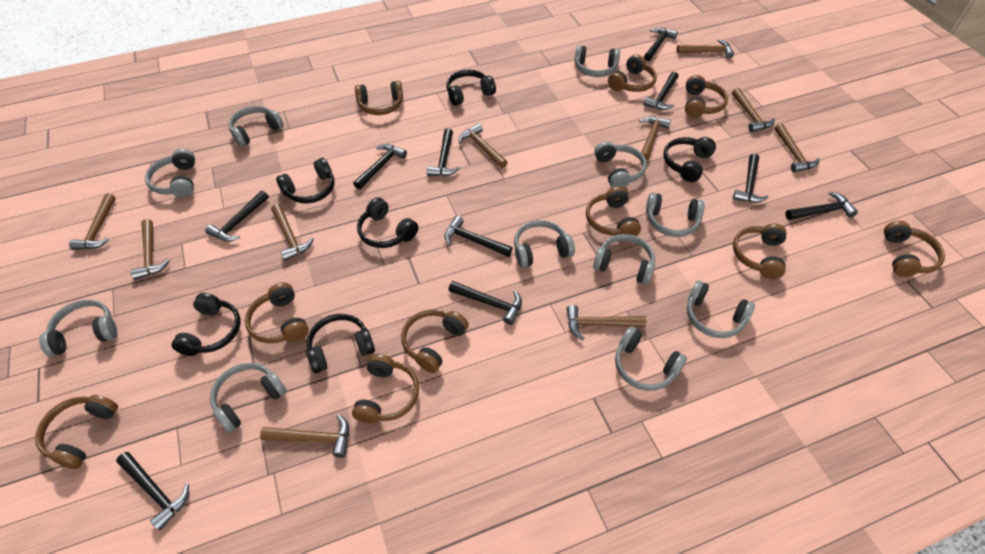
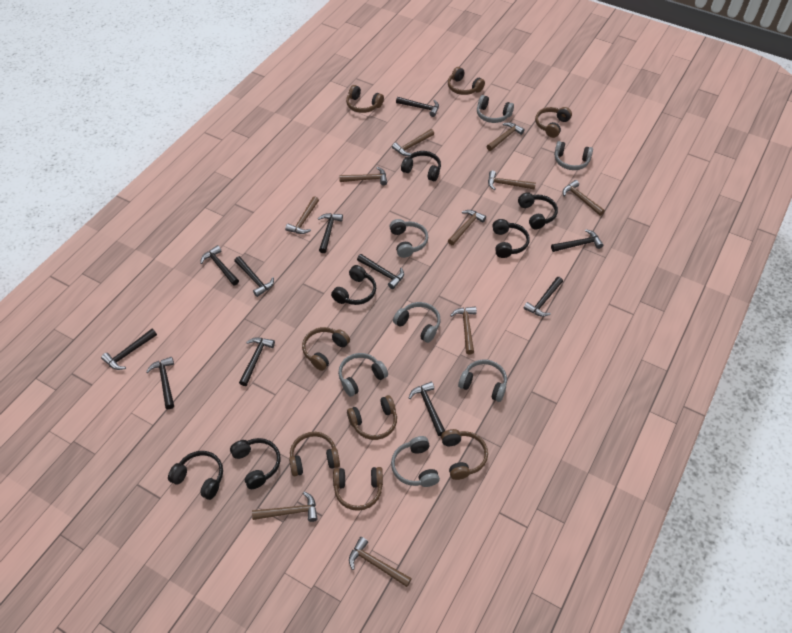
black hammer: 10 -> 11
brown headphones: 10 -> 8
grey headphones: 11 -> 7

